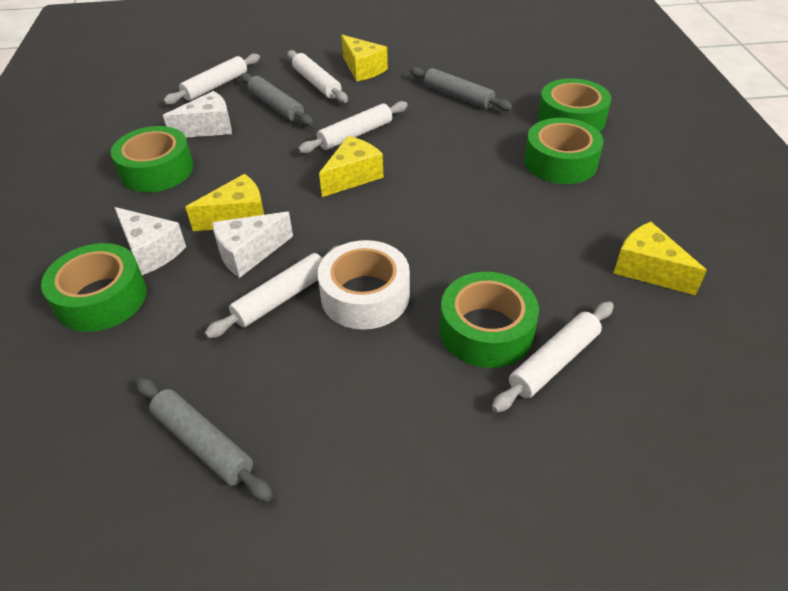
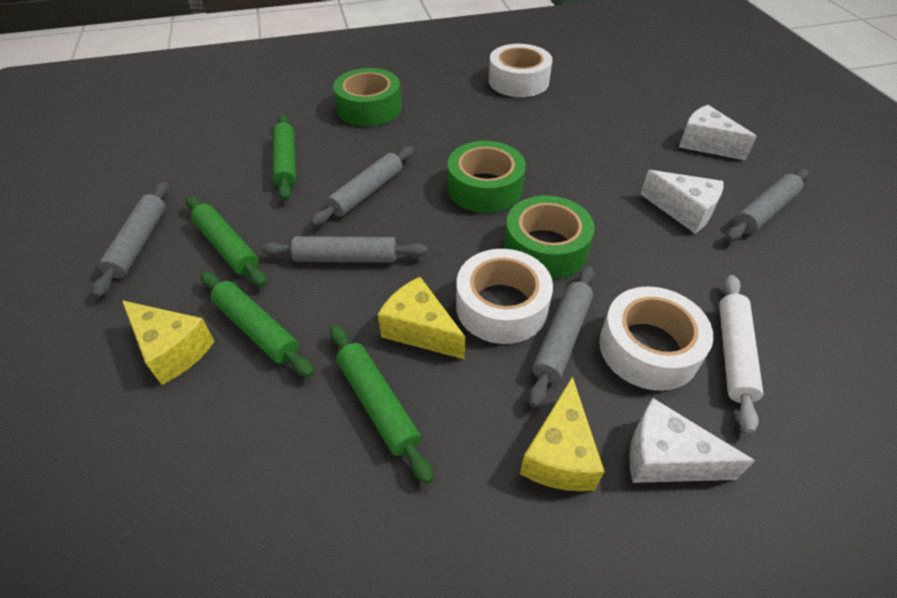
green rolling pin: 0 -> 4
green tape: 5 -> 3
grey rolling pin: 3 -> 5
white rolling pin: 5 -> 1
white tape: 1 -> 3
yellow cheese: 4 -> 3

